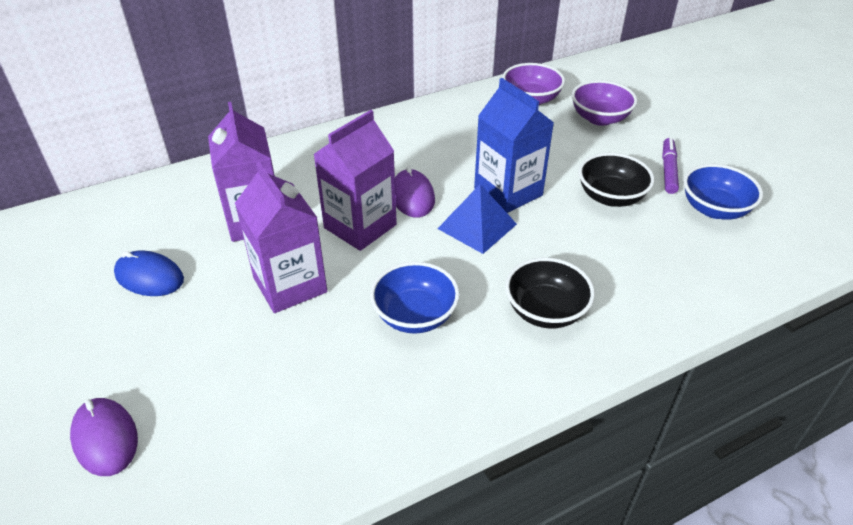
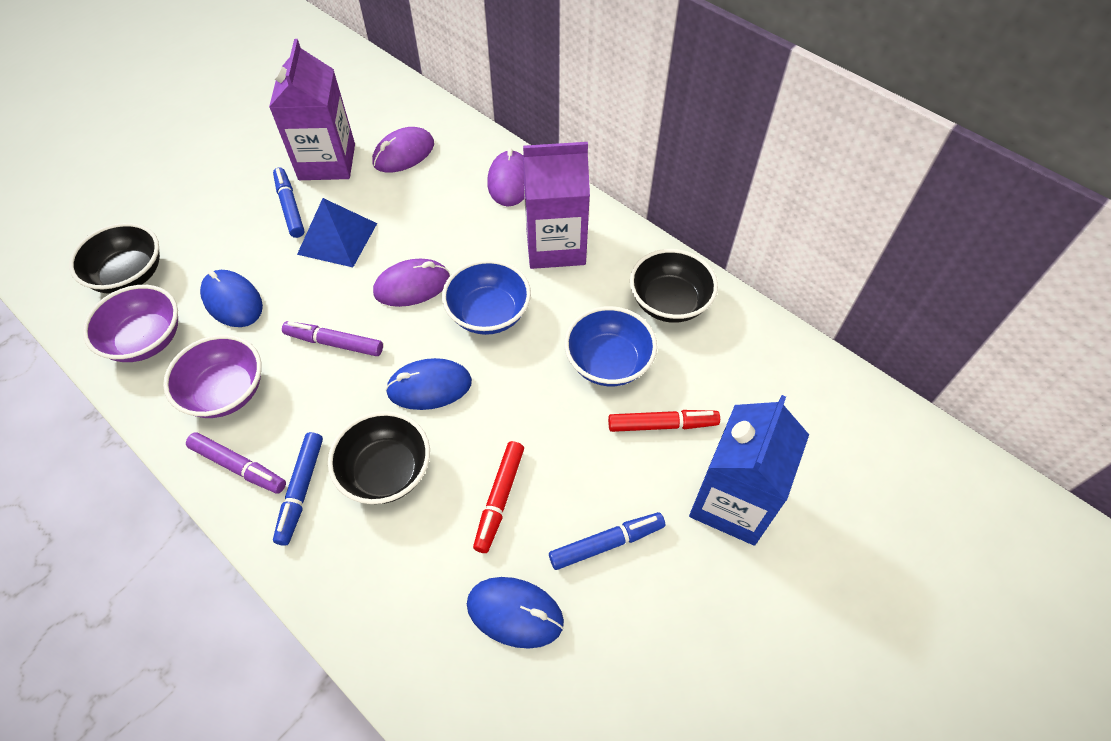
black bowl: 2 -> 3
blue marker: 0 -> 3
blue mouse: 1 -> 3
purple carton: 3 -> 2
purple marker: 1 -> 2
purple mouse: 2 -> 3
red marker: 0 -> 2

